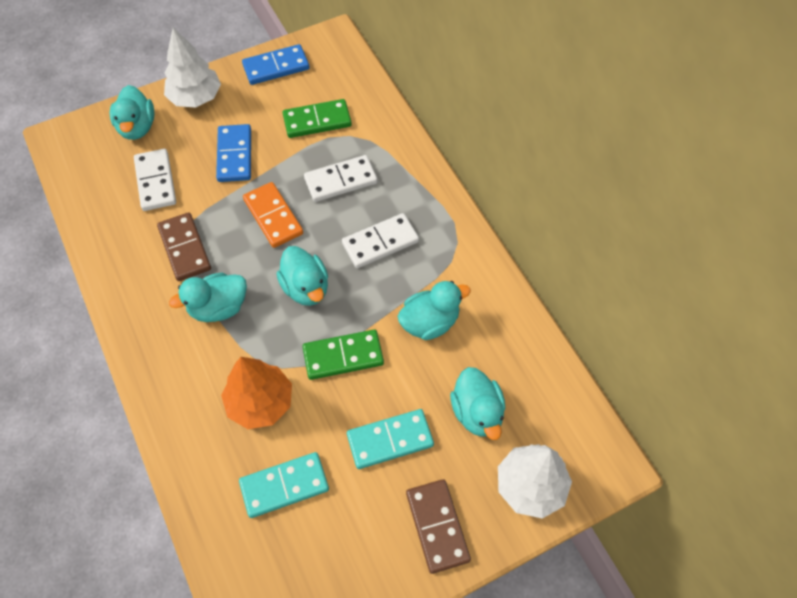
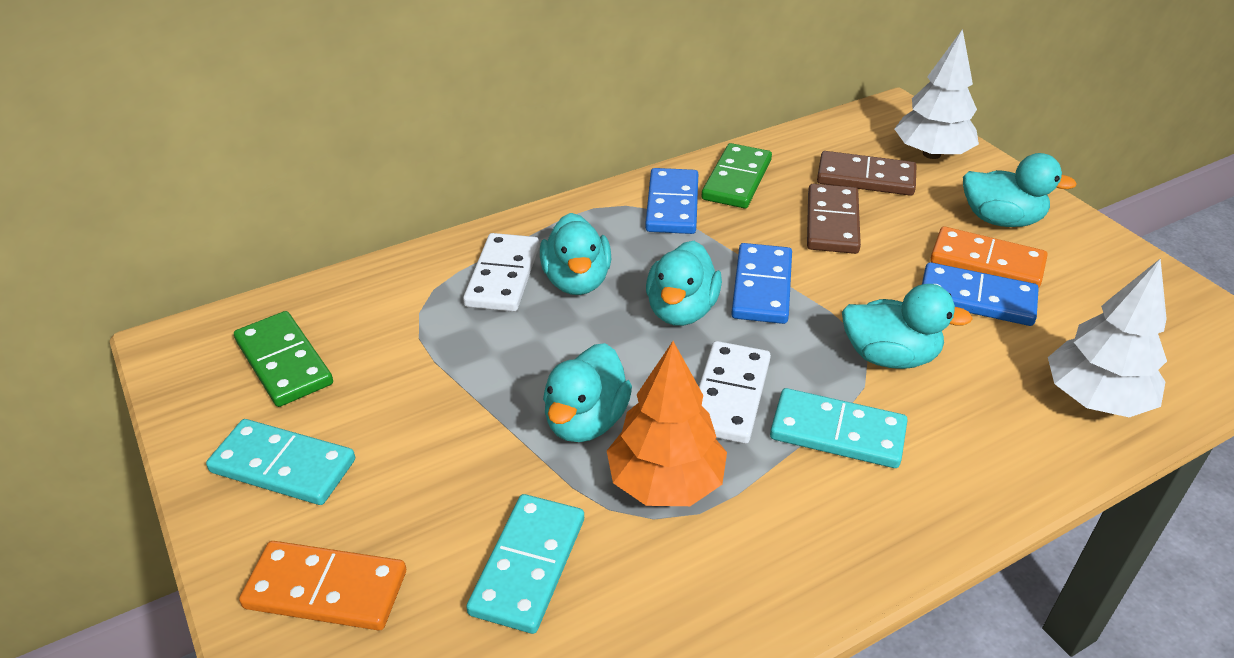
blue domino: 2 -> 3
orange domino: 1 -> 2
turquoise domino: 2 -> 3
white domino: 3 -> 2

